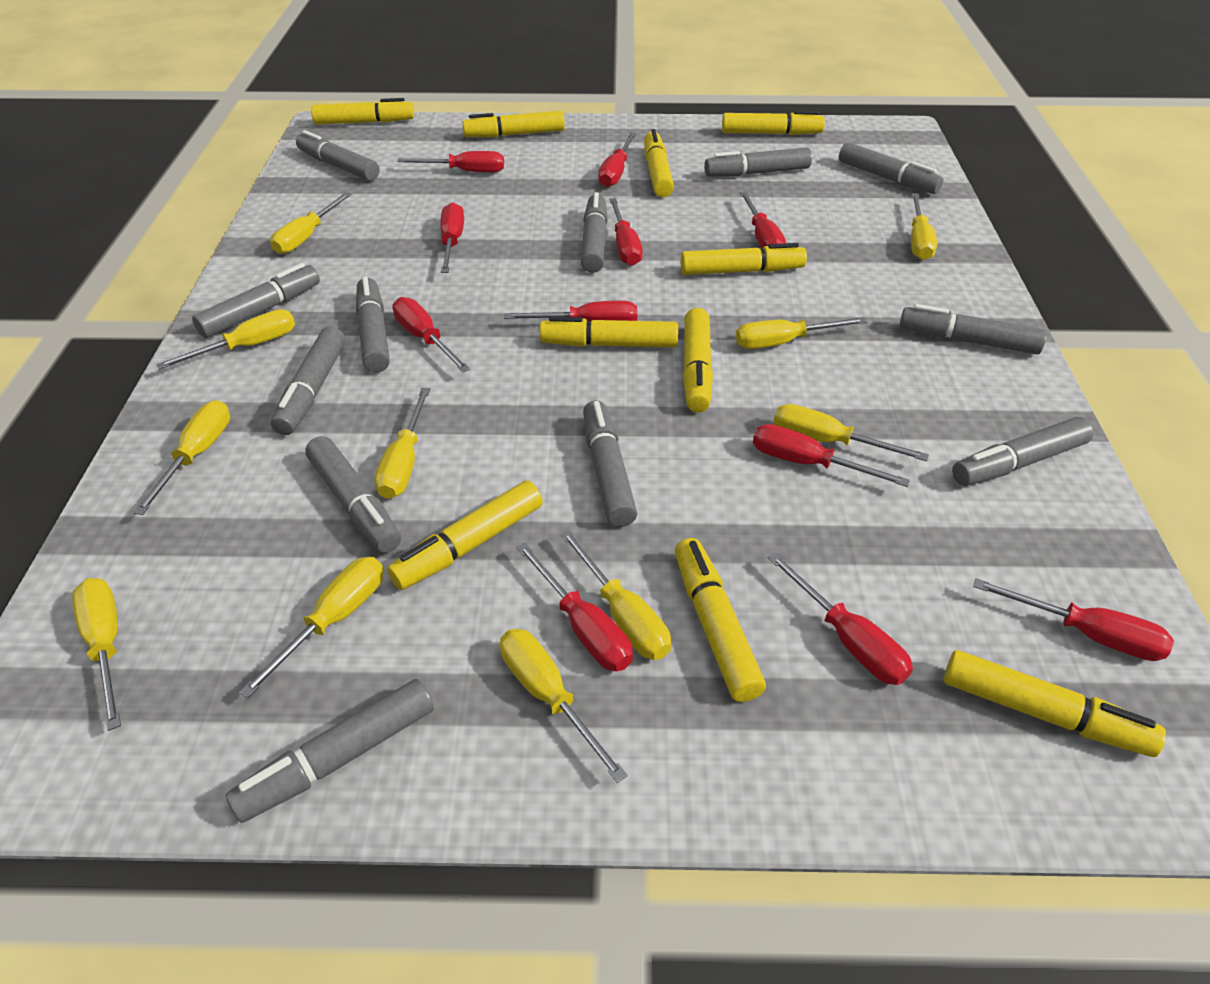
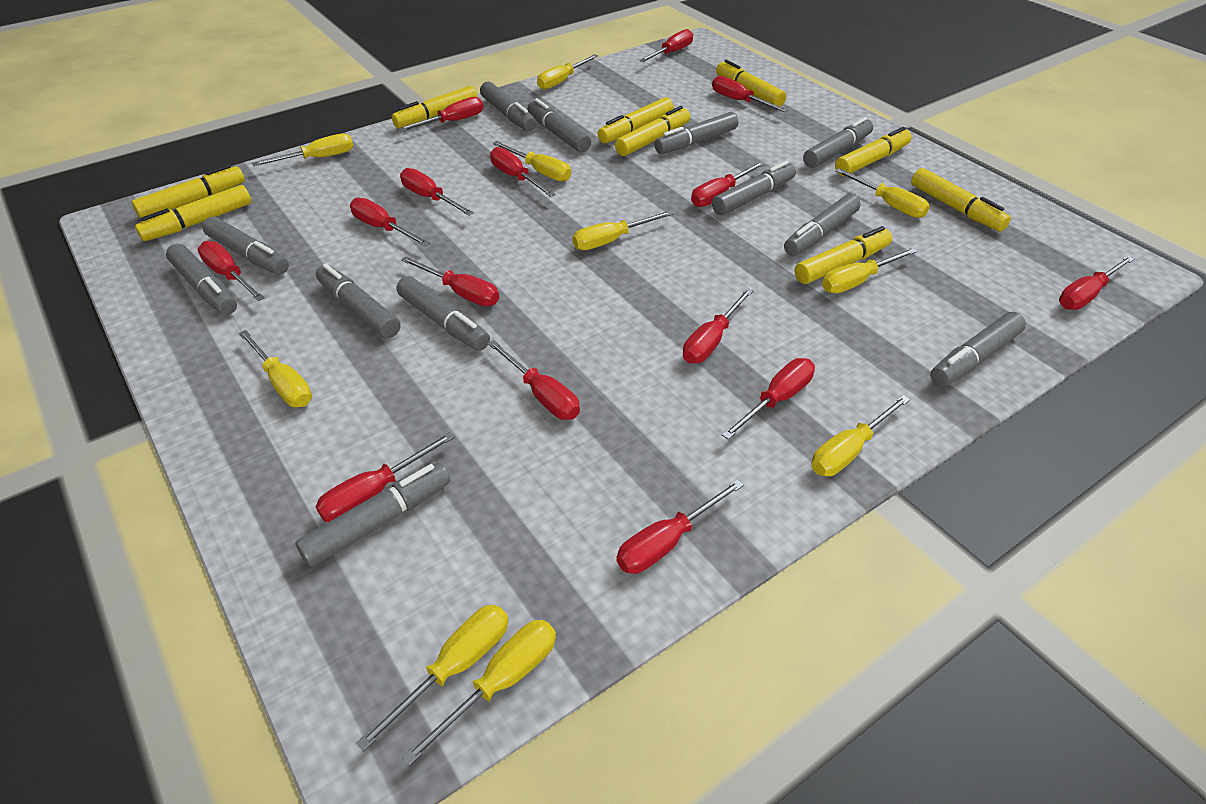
red screwdriver: 11 -> 15
yellow marker: 10 -> 9
yellow screwdriver: 11 -> 10

